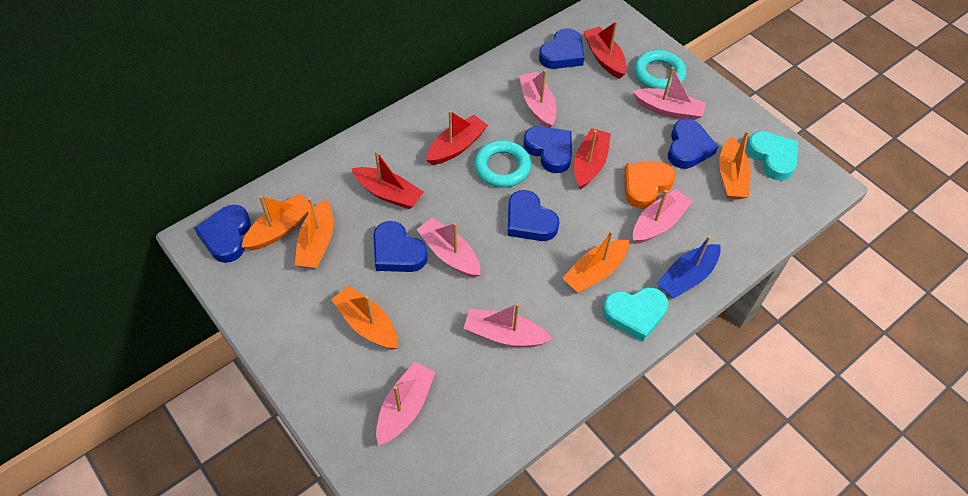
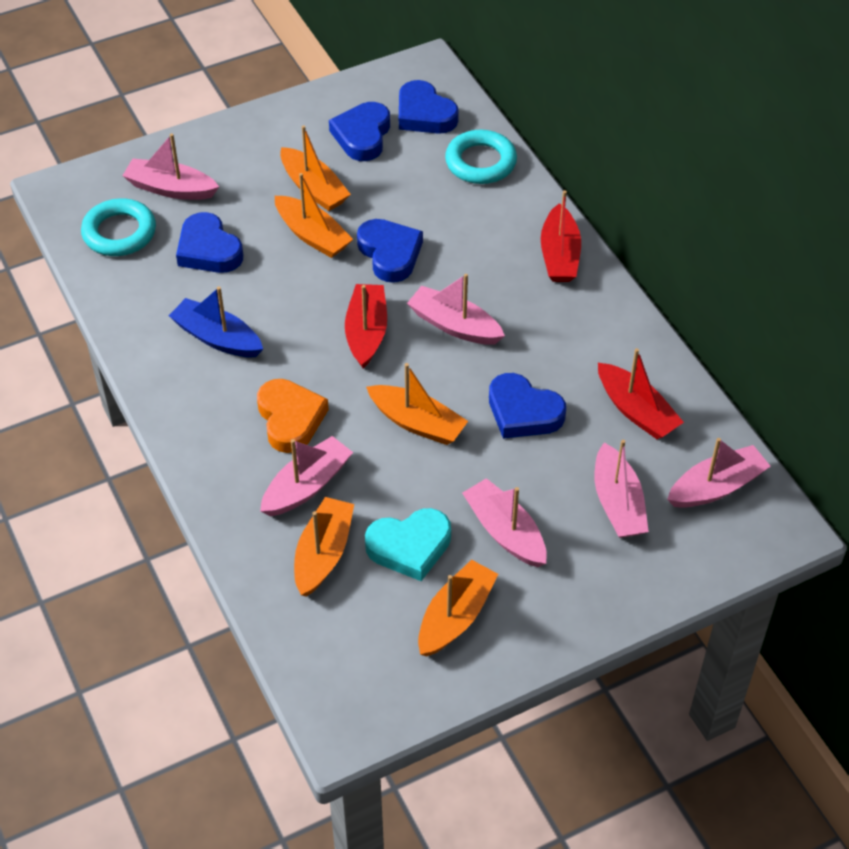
blue heart: 6 -> 5
red boat: 4 -> 3
turquoise heart: 2 -> 1

